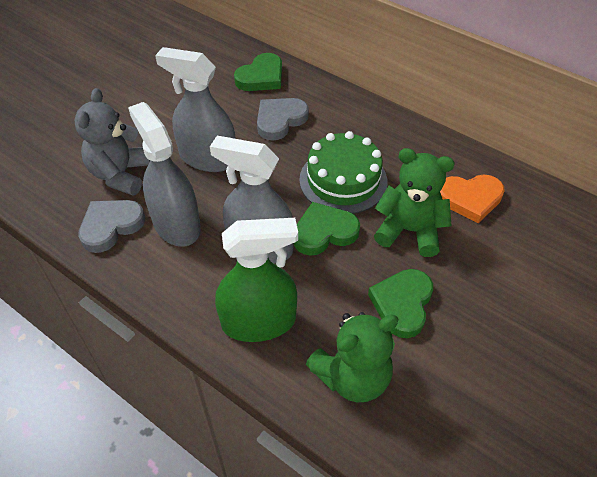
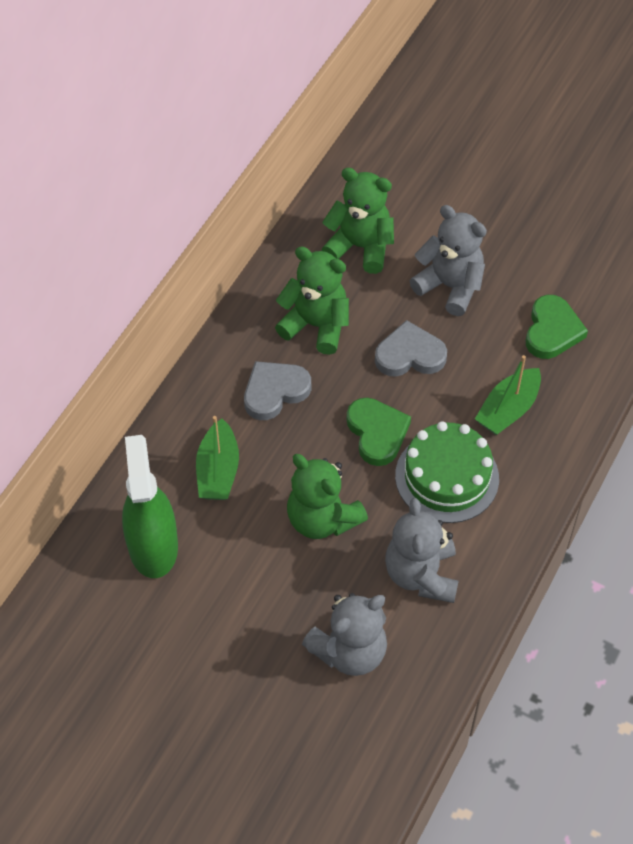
green boat: 0 -> 2
green heart: 3 -> 2
green teddy bear: 2 -> 3
grey spray bottle: 3 -> 0
grey teddy bear: 1 -> 3
orange heart: 1 -> 0

